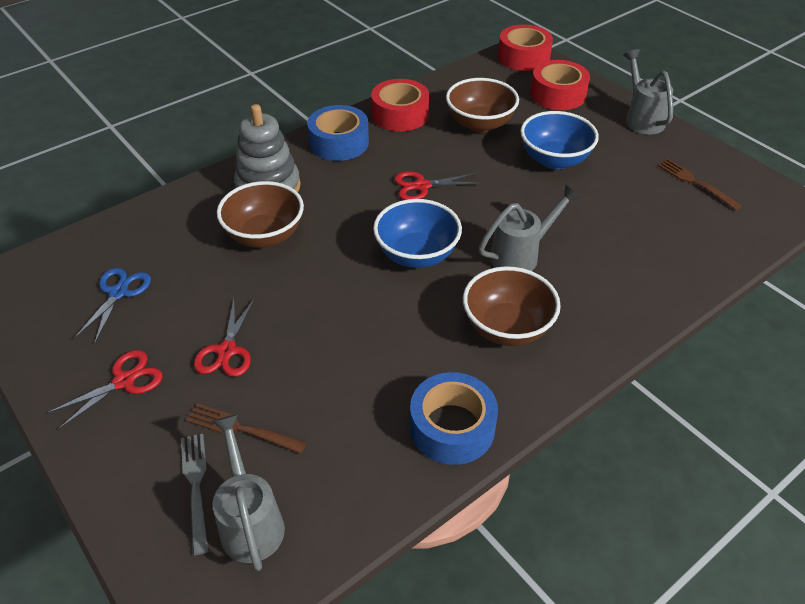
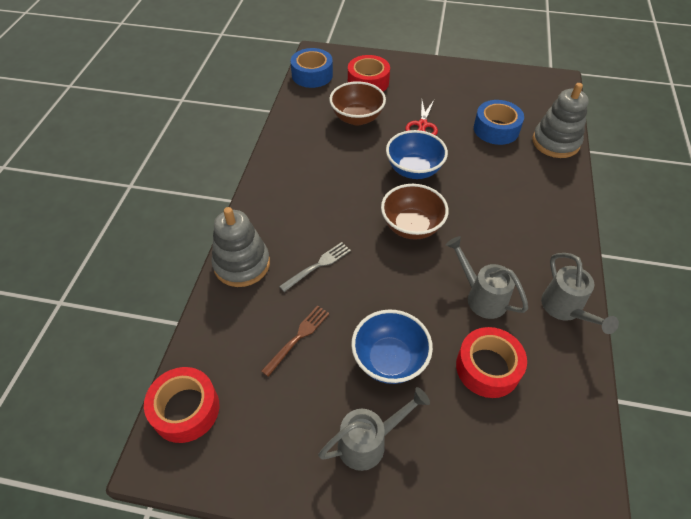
blue scissors: 1 -> 0
brown bowl: 3 -> 2
brown fork: 2 -> 1
grey stacking toy: 1 -> 2
red scissors: 3 -> 1

